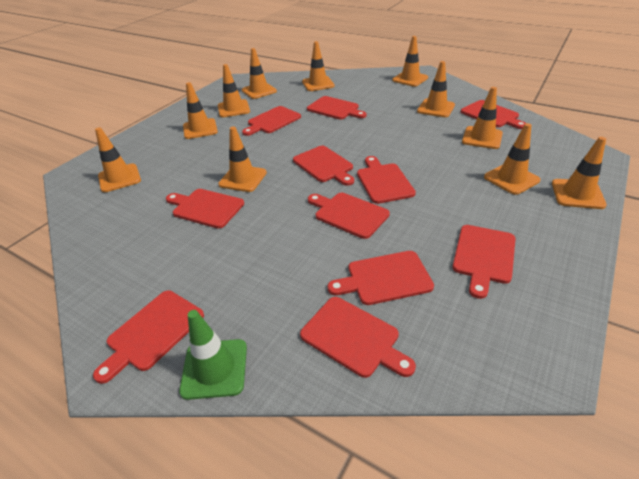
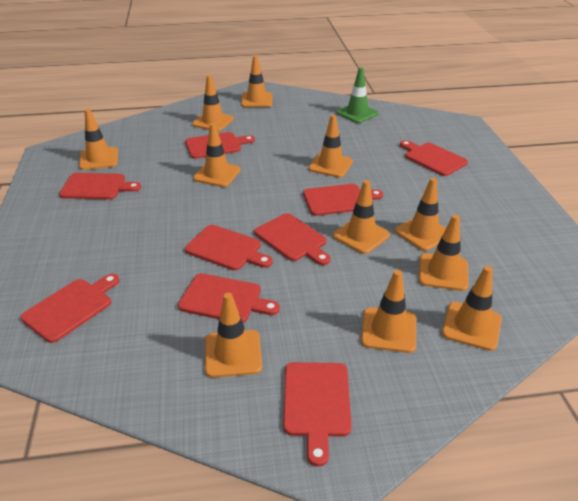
red cutting board: 11 -> 9

